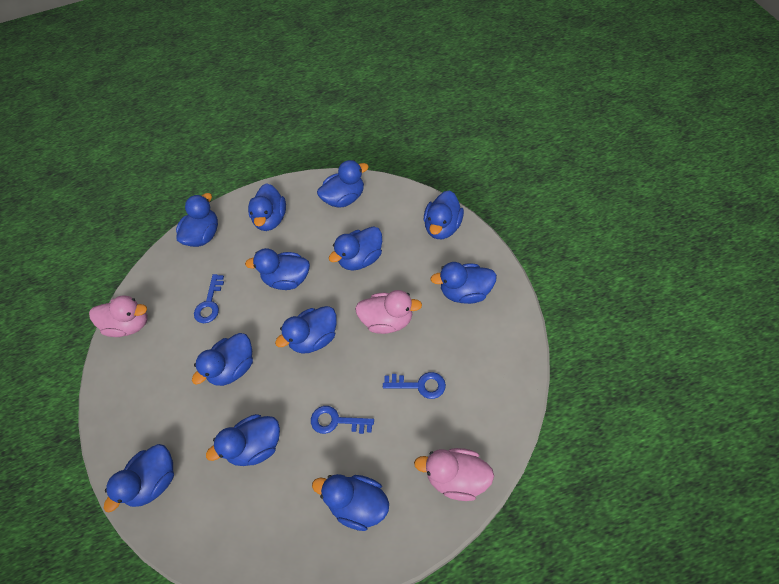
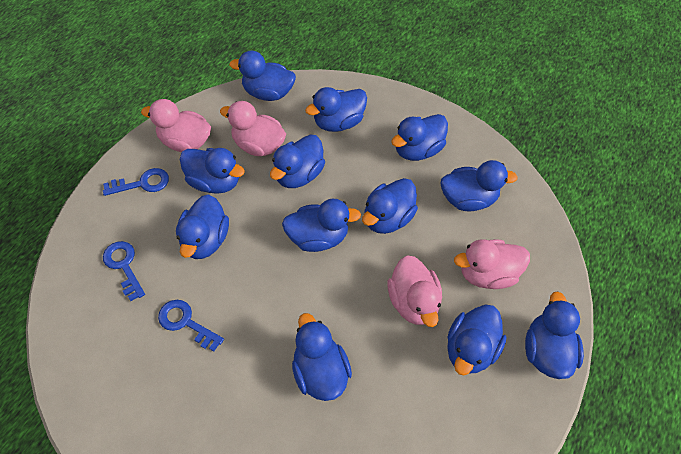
pink duck: 3 -> 4

